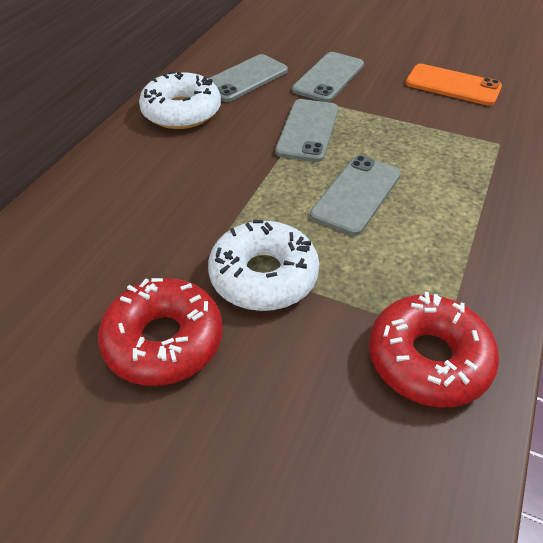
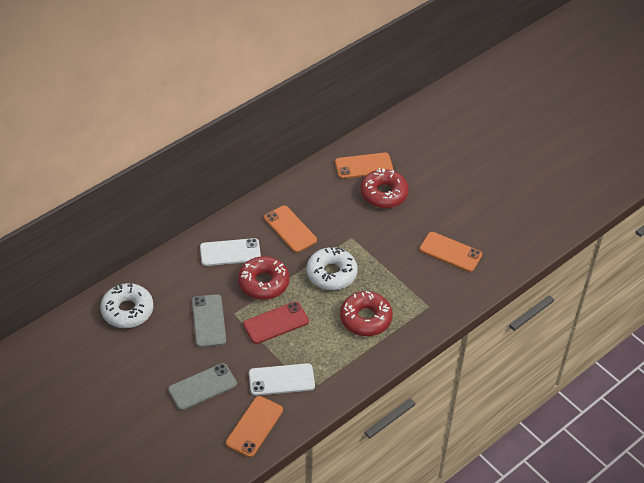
grey phone: 4 -> 2
orange phone: 1 -> 4
red donut: 2 -> 3
red phone: 0 -> 1
white phone: 0 -> 2

